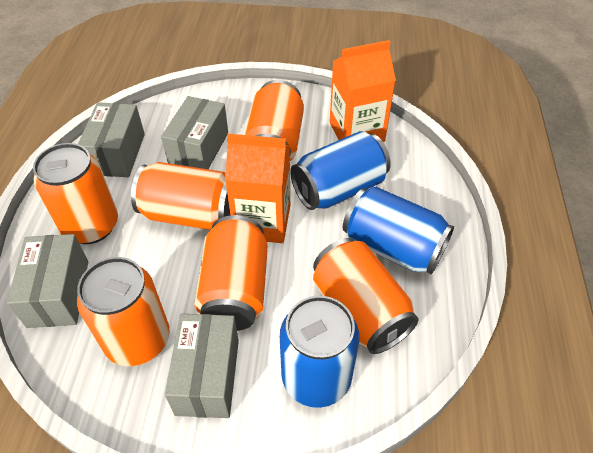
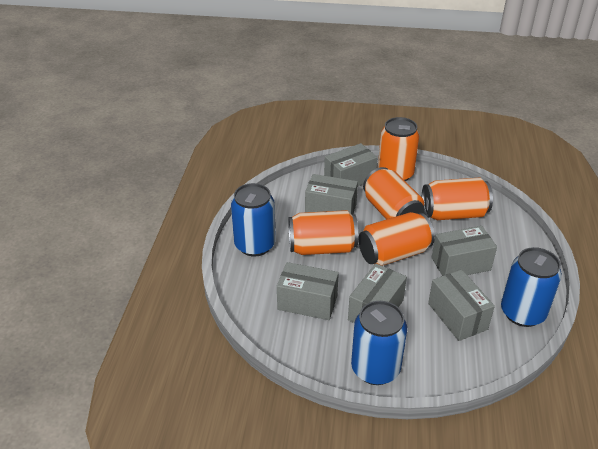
grey box: 4 -> 6
orange can: 6 -> 5
orange carton: 2 -> 0

